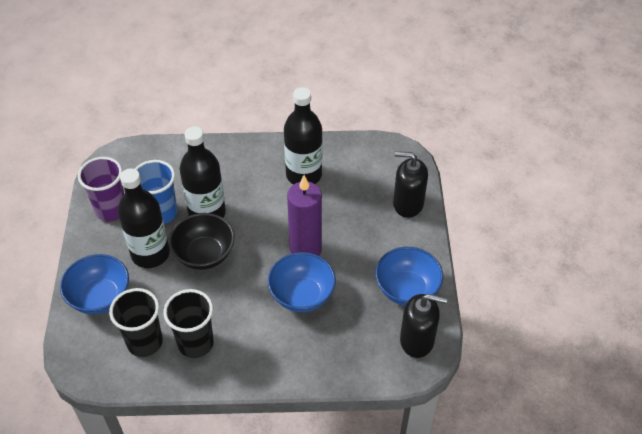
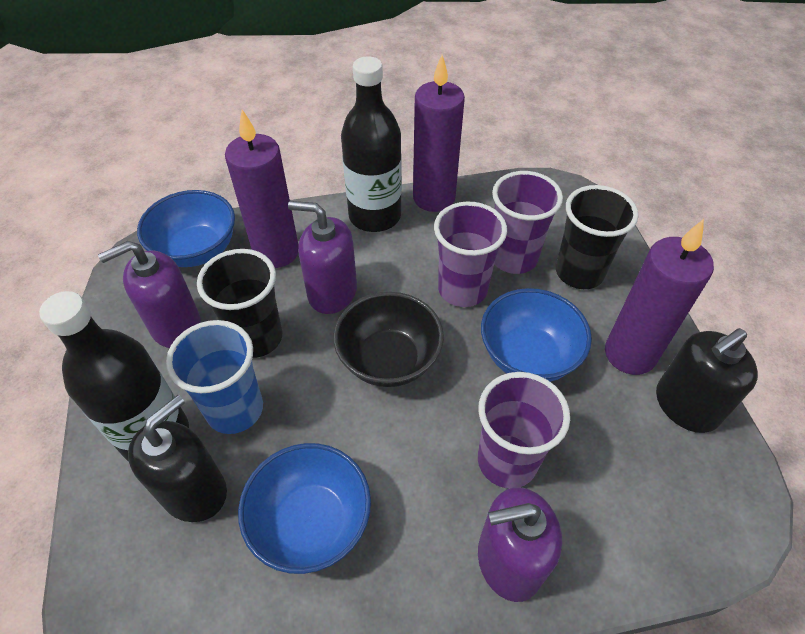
black bottle: 3 -> 2
purple candle: 1 -> 3
purple cup: 1 -> 3
purple soap dispenser: 0 -> 3

